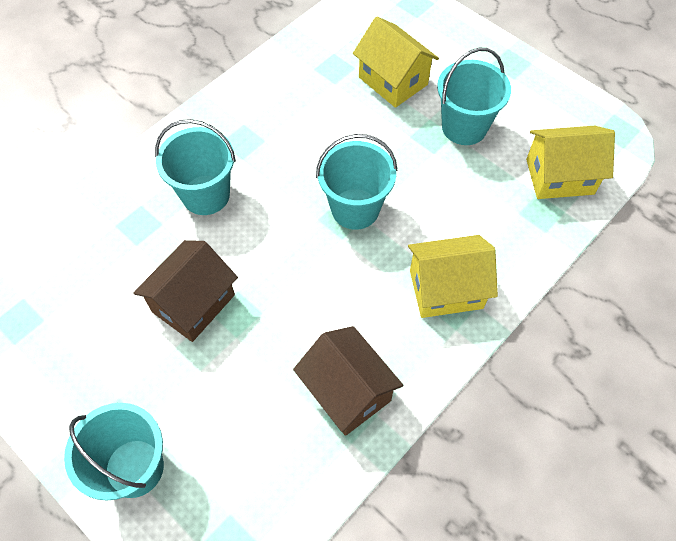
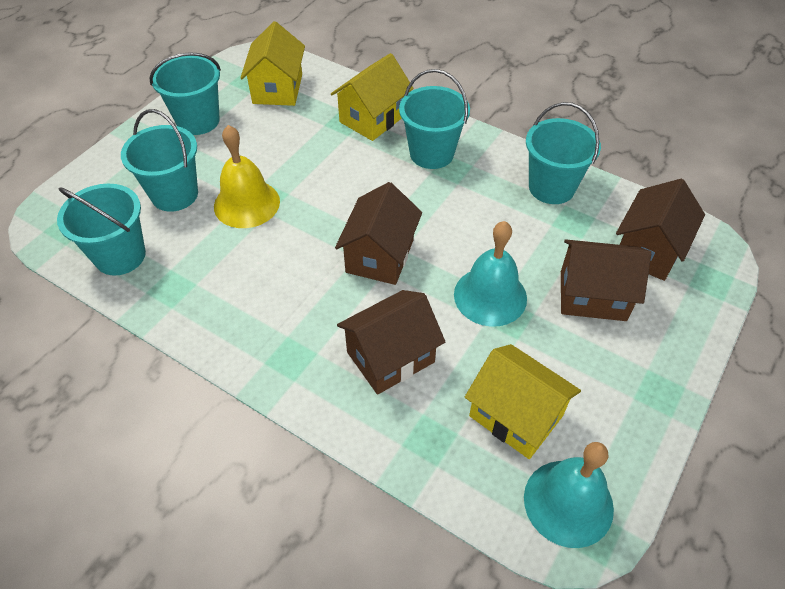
brown house: 2 -> 4
turquoise bell: 0 -> 2
turquoise bucket: 4 -> 5
yellow bell: 0 -> 1

